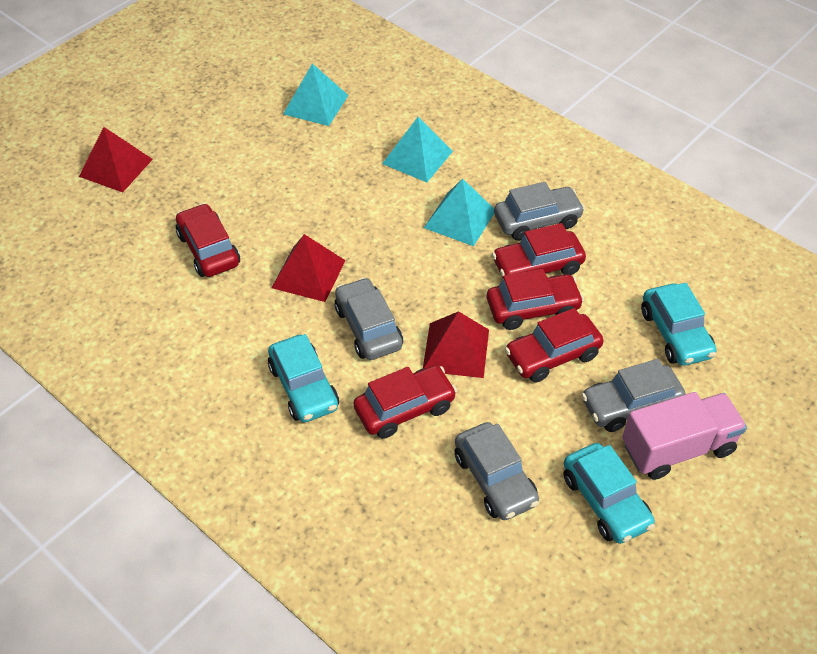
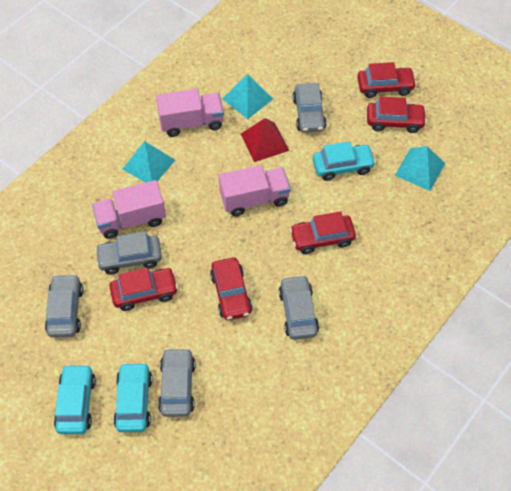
grey car: 4 -> 5
pink truck: 1 -> 3
red pyramid: 3 -> 1

